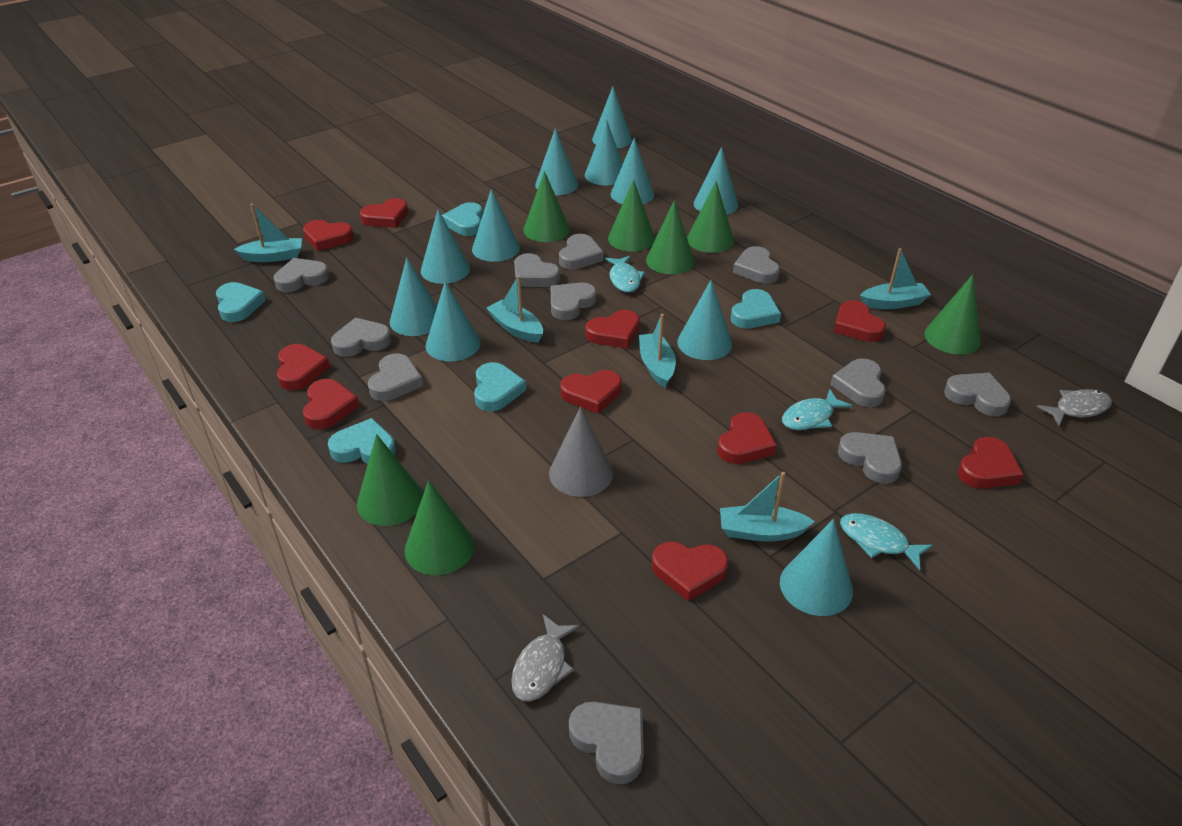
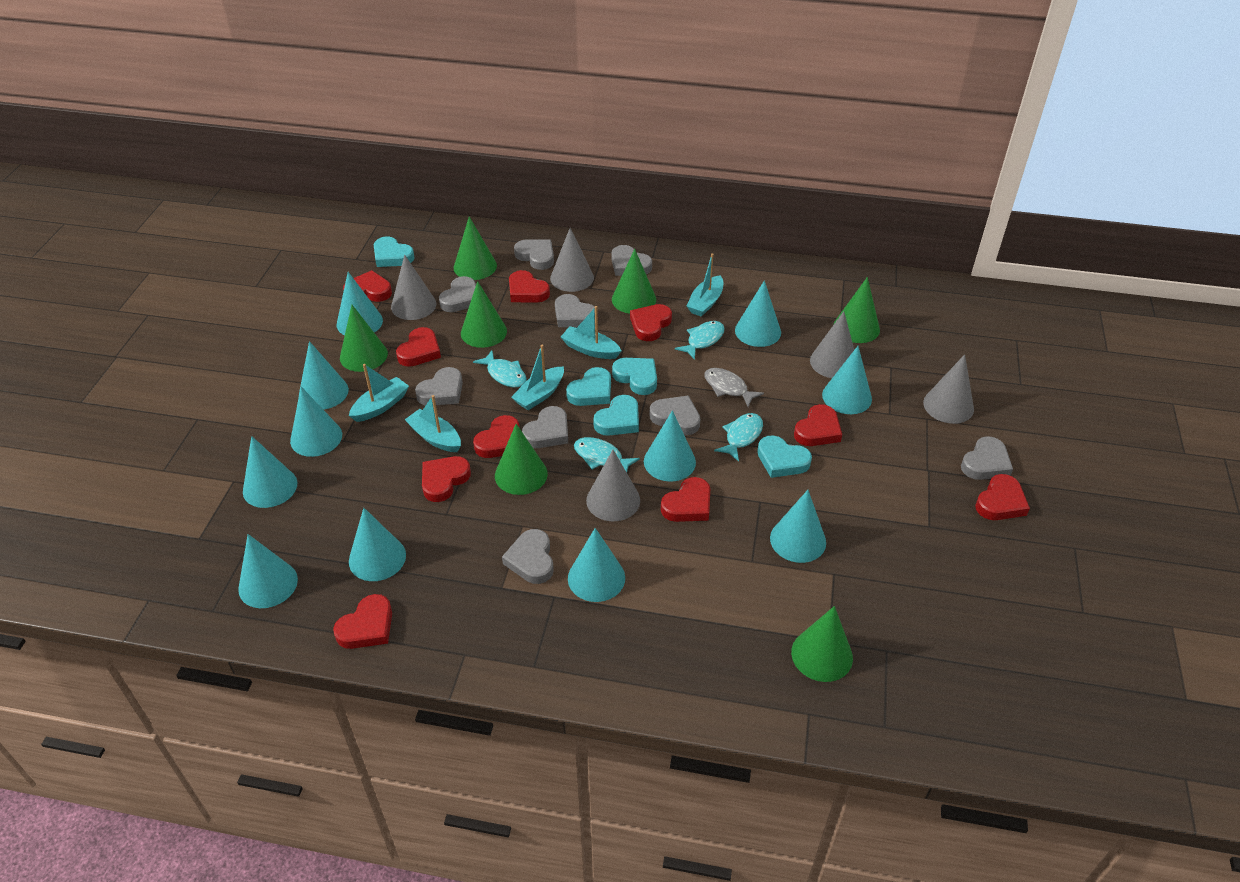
grey cone: 1 -> 5
grey fish: 2 -> 1
grey heart: 11 -> 9
turquoise fish: 3 -> 4

